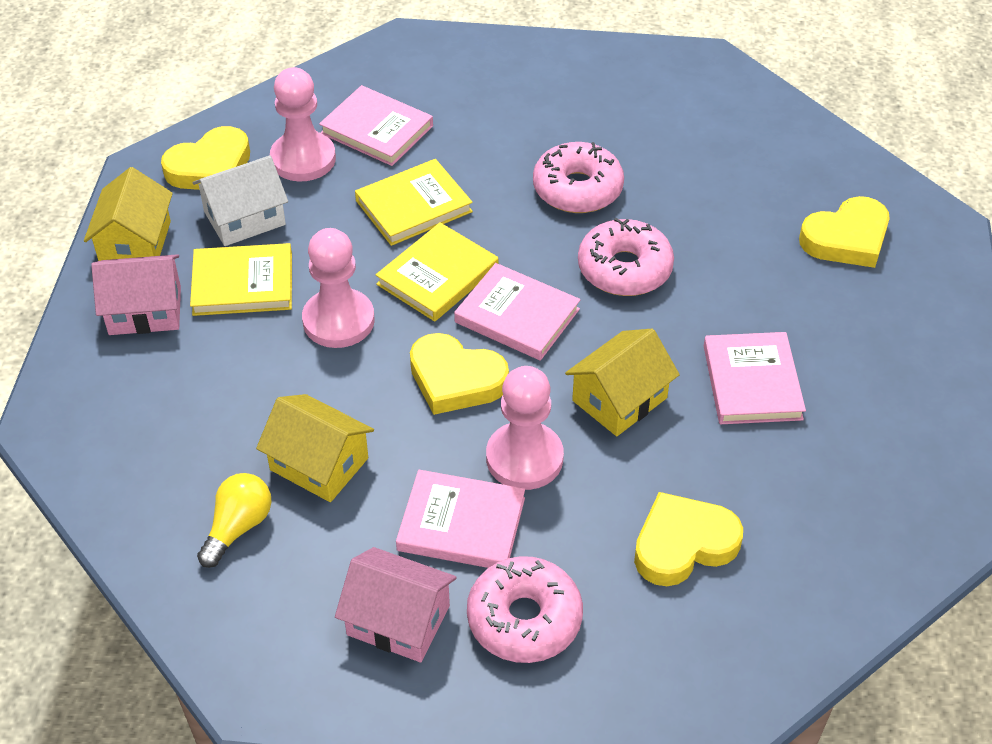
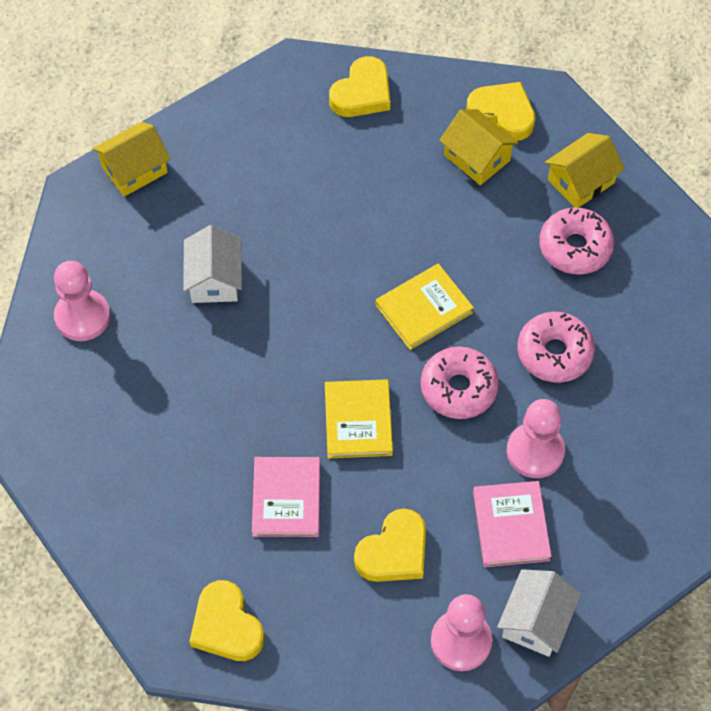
pink book: 4 -> 2
pink house: 2 -> 0
white house: 1 -> 2
yellow book: 3 -> 2
yellow light bulb: 1 -> 0

